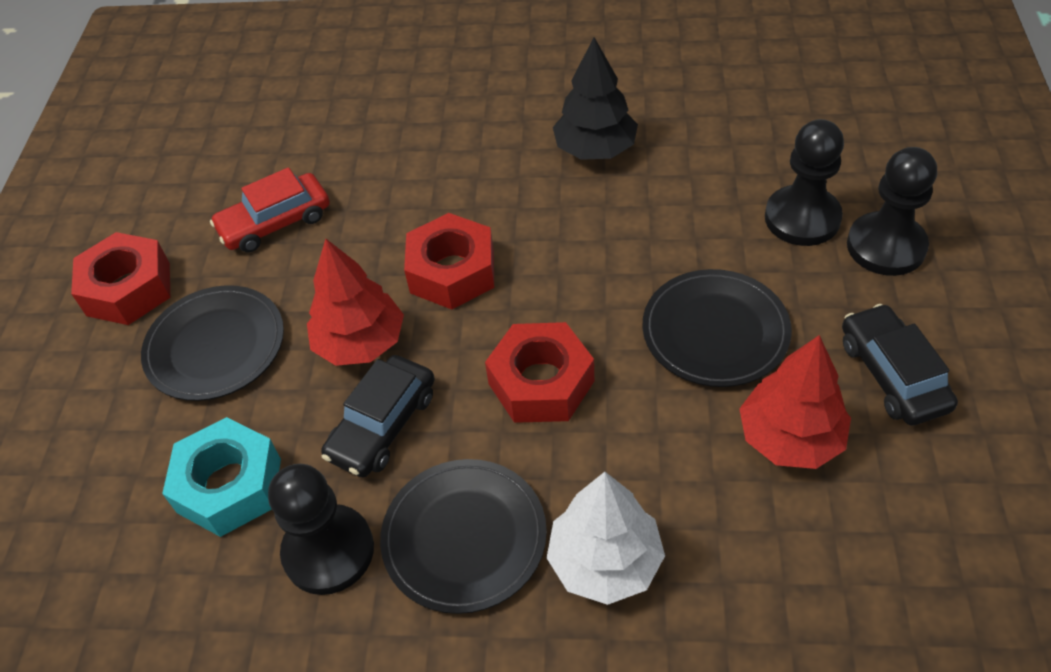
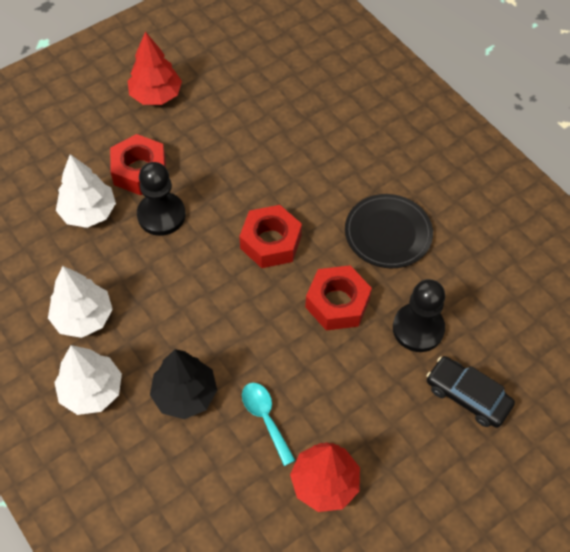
black car: 2 -> 1
black pawn: 3 -> 2
black plate: 3 -> 1
red car: 1 -> 0
turquoise nut: 1 -> 0
turquoise spoon: 0 -> 1
white tree: 1 -> 3

